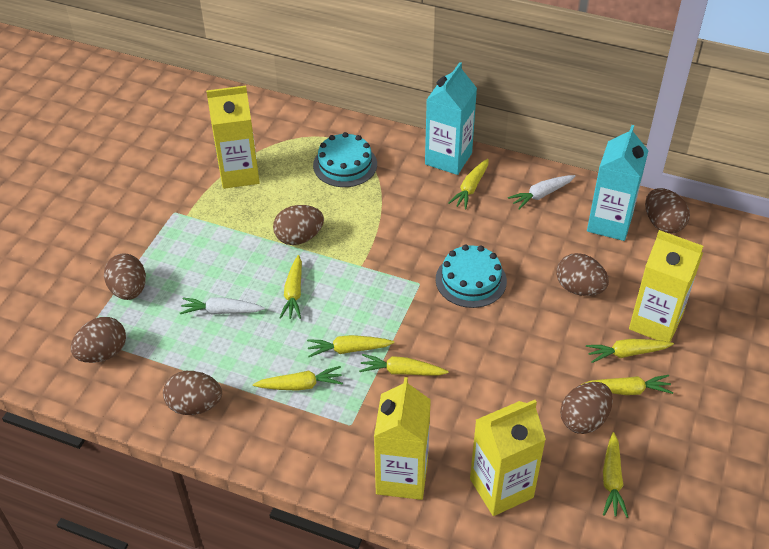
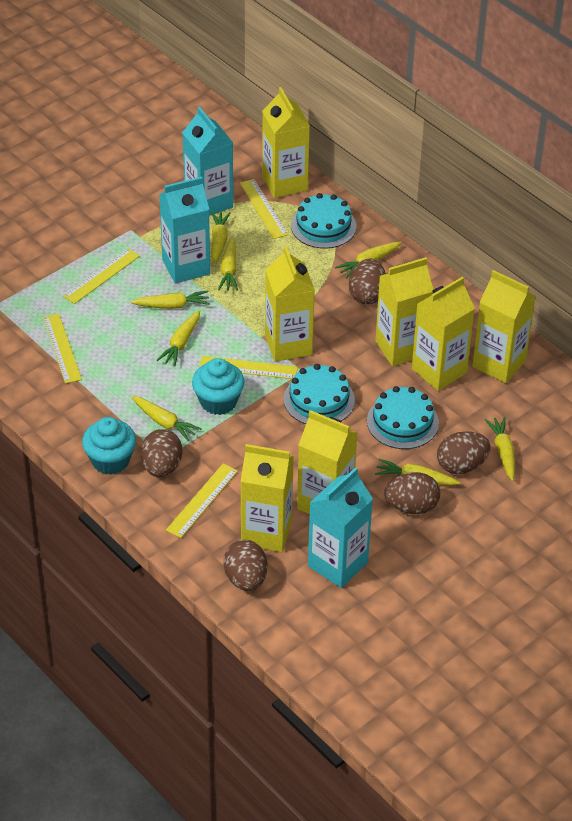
brown egg: 7 -> 5
turquoise cake: 2 -> 3
turquoise carton: 2 -> 3
turquoise cupcake: 0 -> 2
white carrot: 2 -> 0
yellow carton: 4 -> 7
yellow ruler: 0 -> 5

